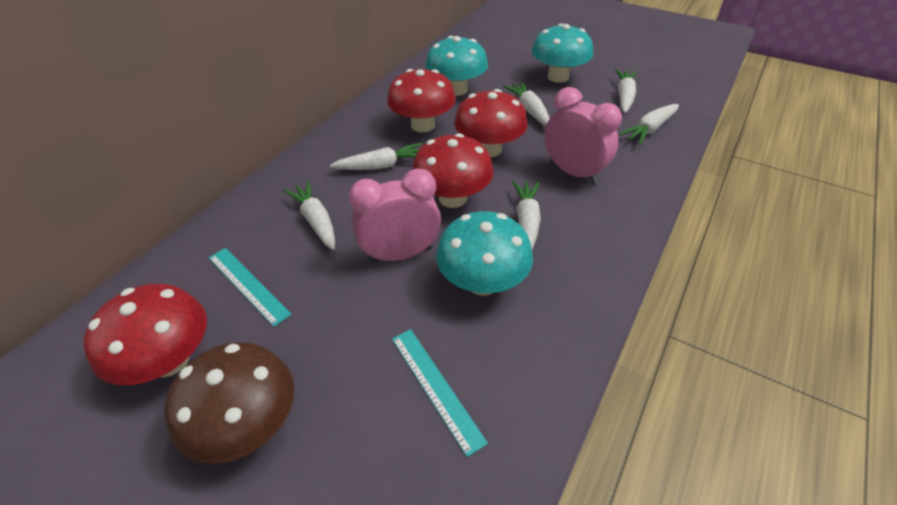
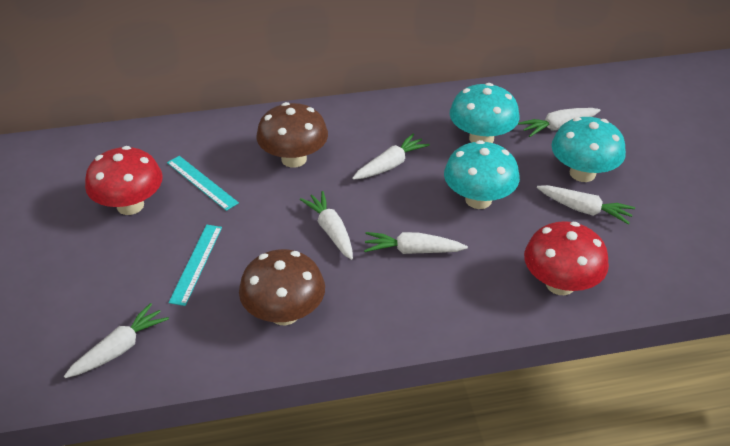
brown mushroom: 1 -> 2
pink clock: 2 -> 0
red mushroom: 4 -> 2

